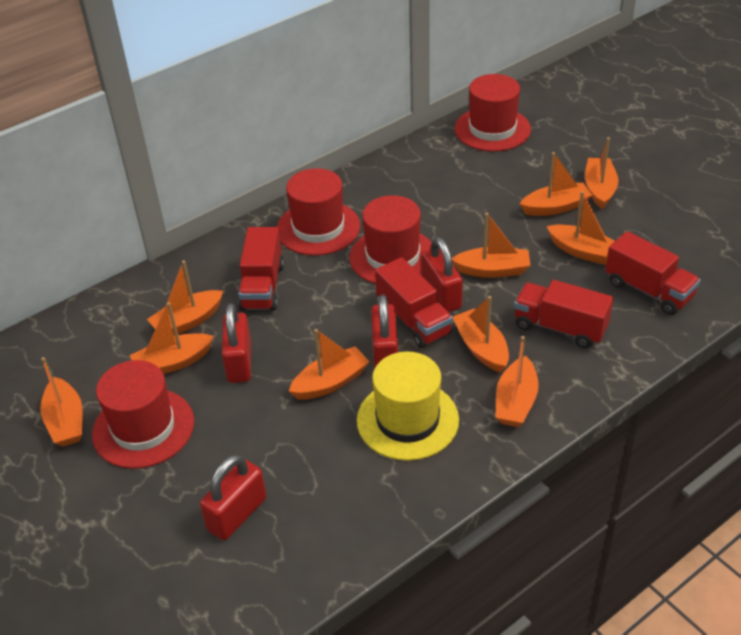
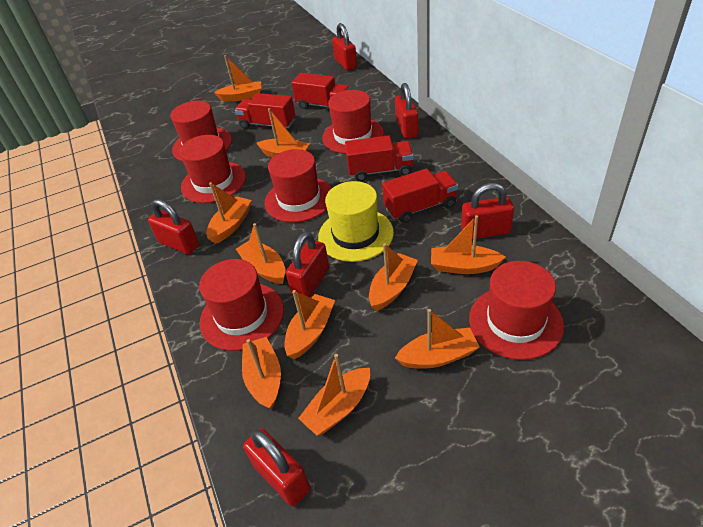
red hat: 4 -> 6
red padlock: 4 -> 6

